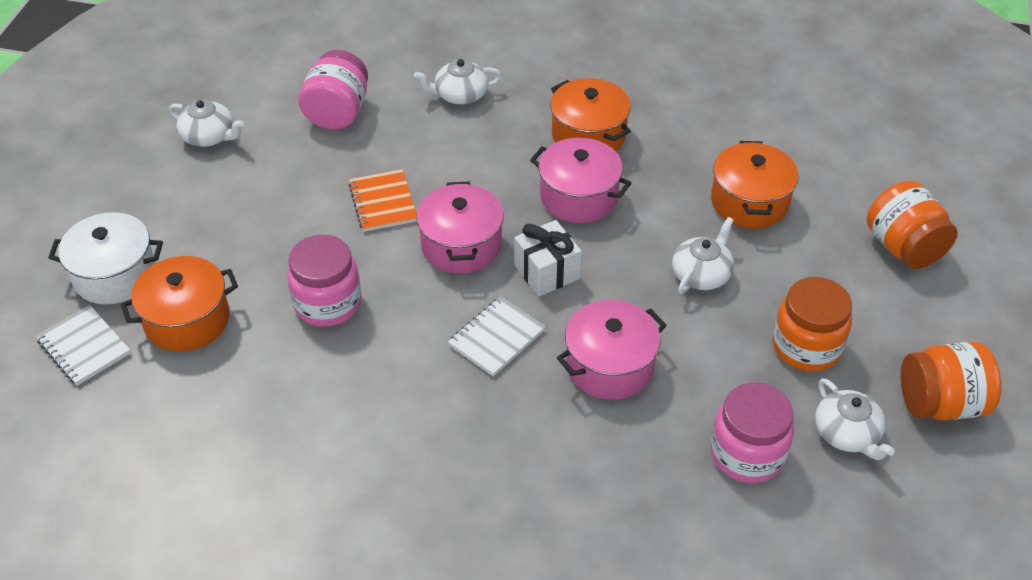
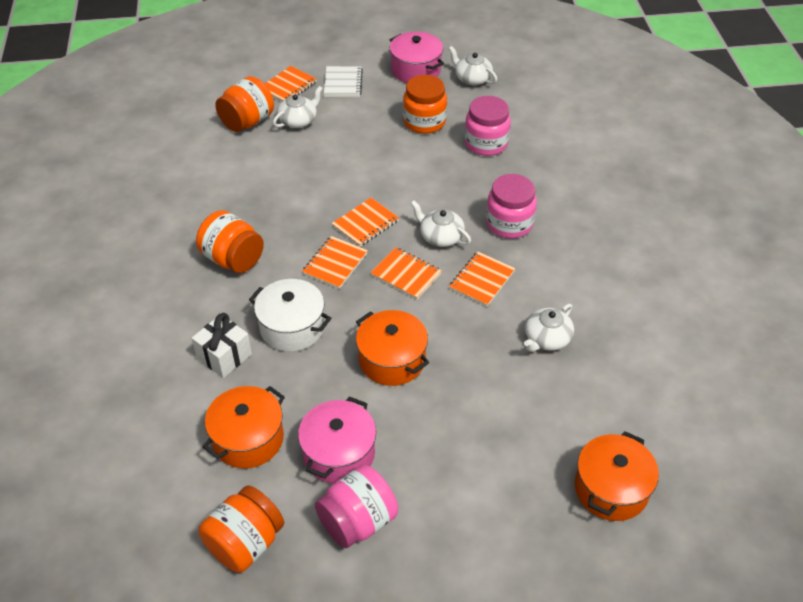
orange jar: 3 -> 4
orange notebook: 1 -> 5
pink pot: 3 -> 2
white notebook: 2 -> 1

